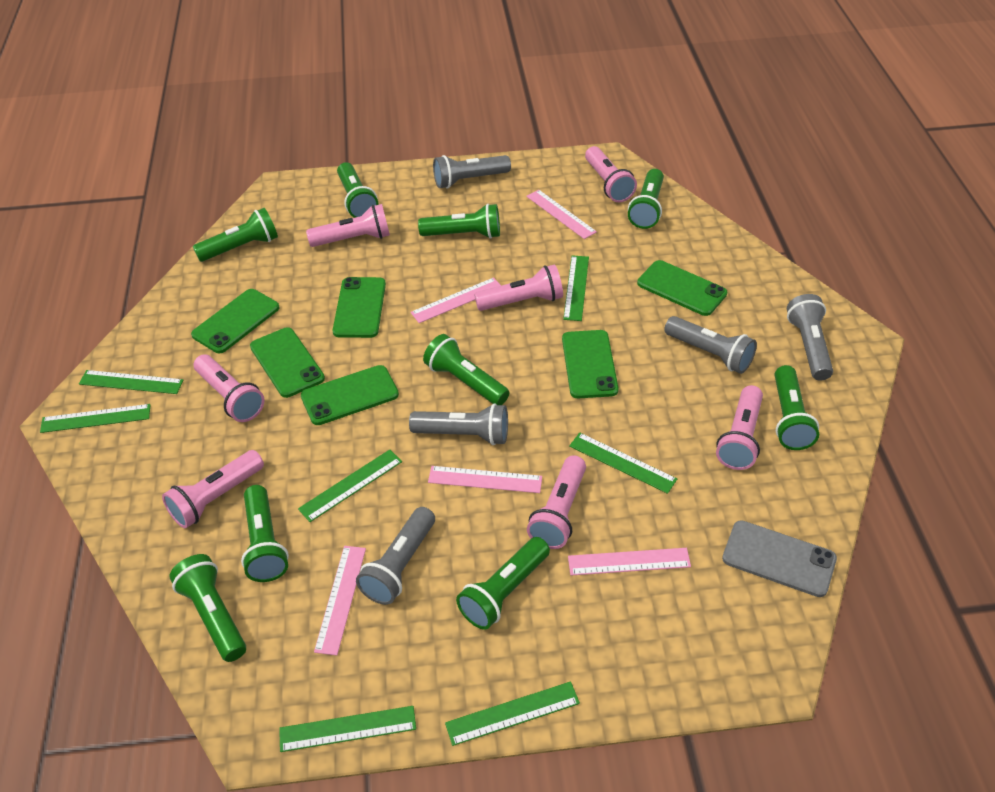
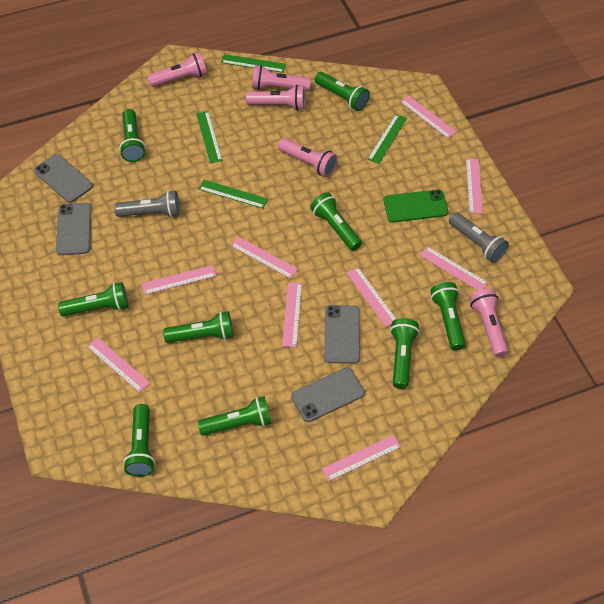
green phone: 6 -> 1
green ruler: 7 -> 4
grey flashlight: 5 -> 2
grey phone: 1 -> 4
pink flashlight: 7 -> 5
pink ruler: 5 -> 9

